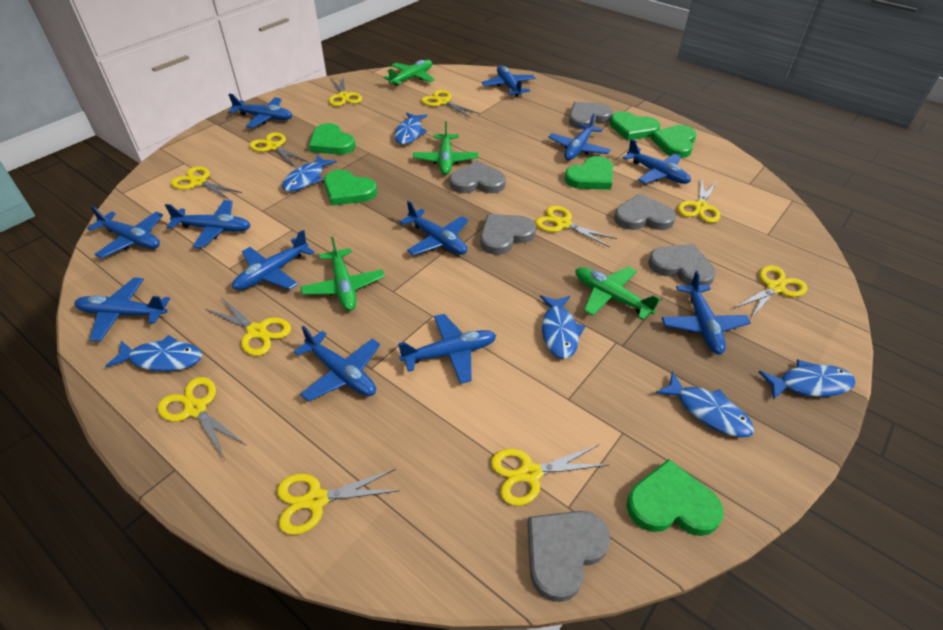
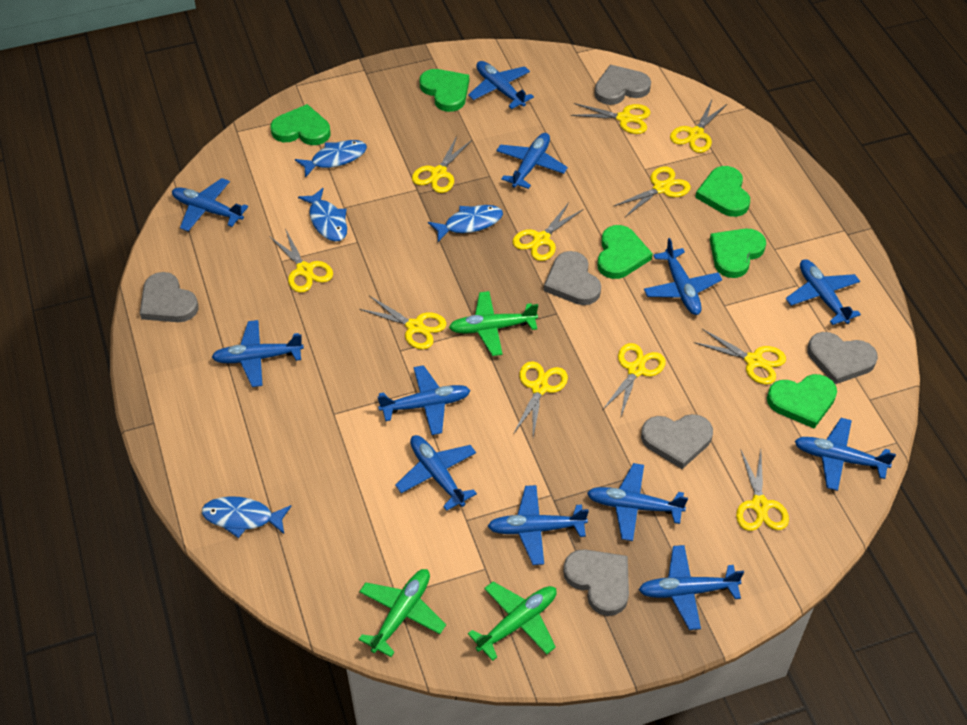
blue fish: 6 -> 4
green plane: 4 -> 3

